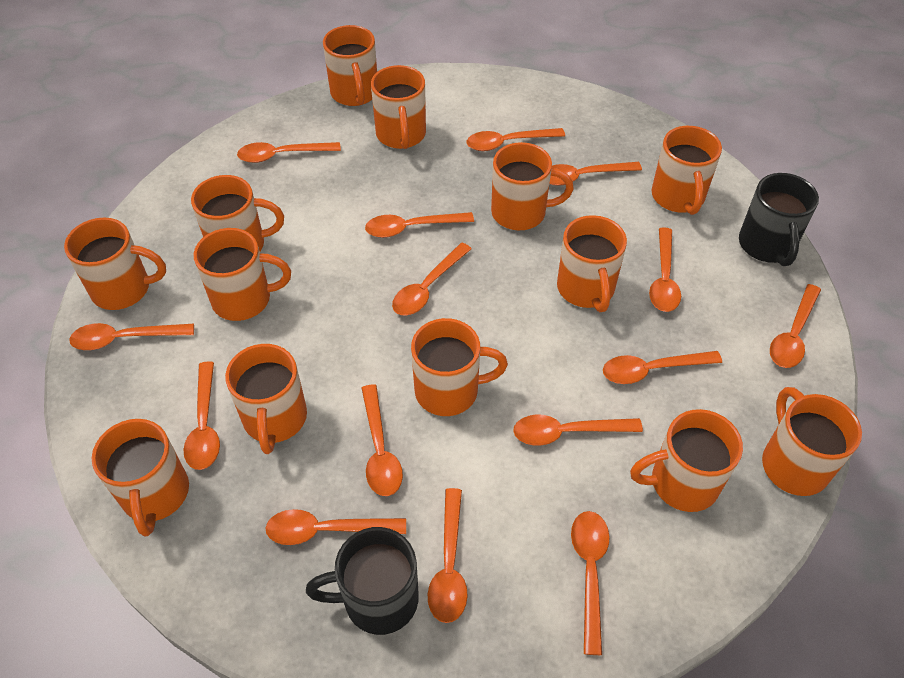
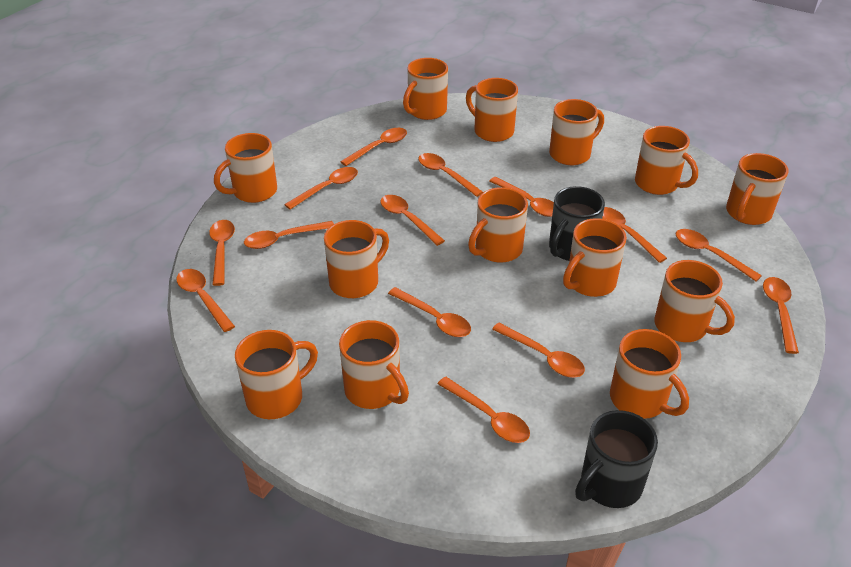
orange spoon: 15 -> 14

